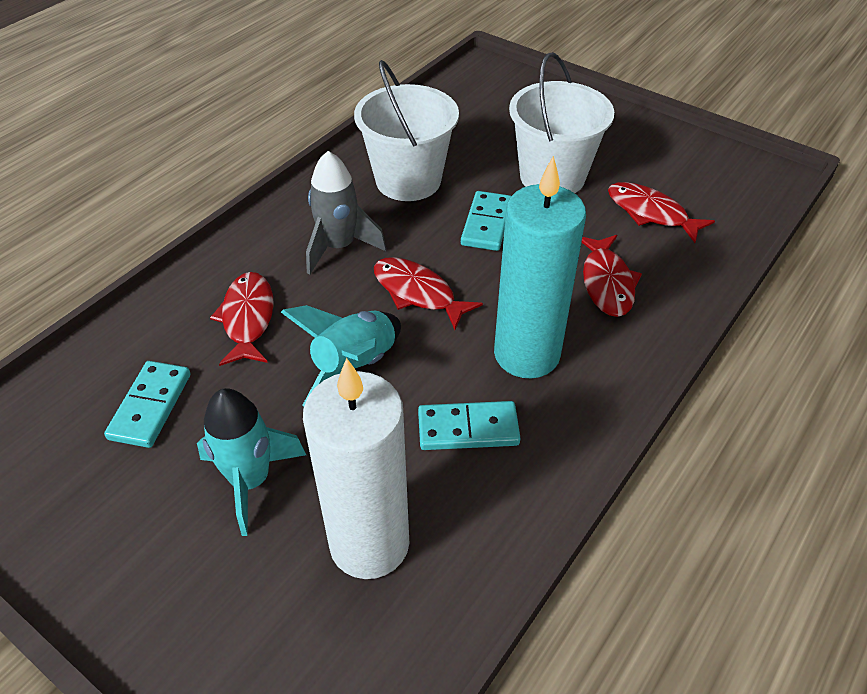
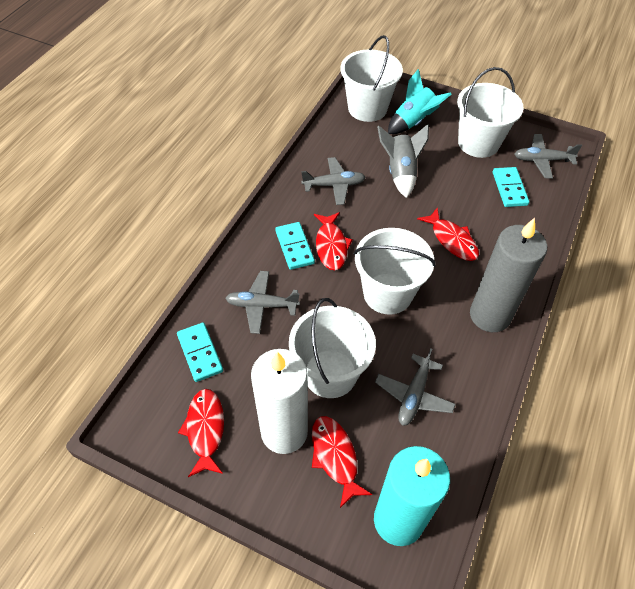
grey candle: 0 -> 1
grey plane: 0 -> 4
turquoise rocket: 2 -> 1
white bucket: 2 -> 4

